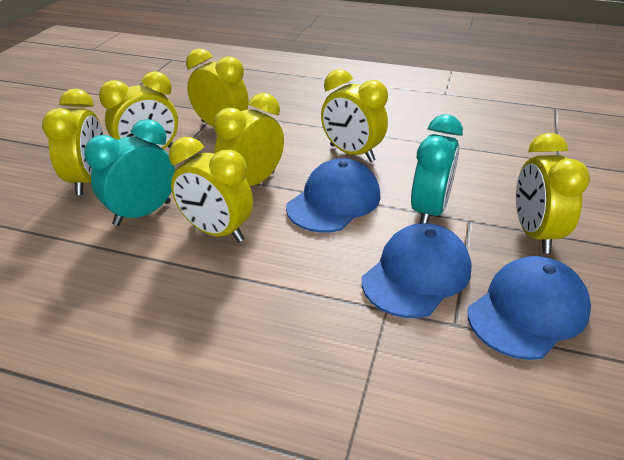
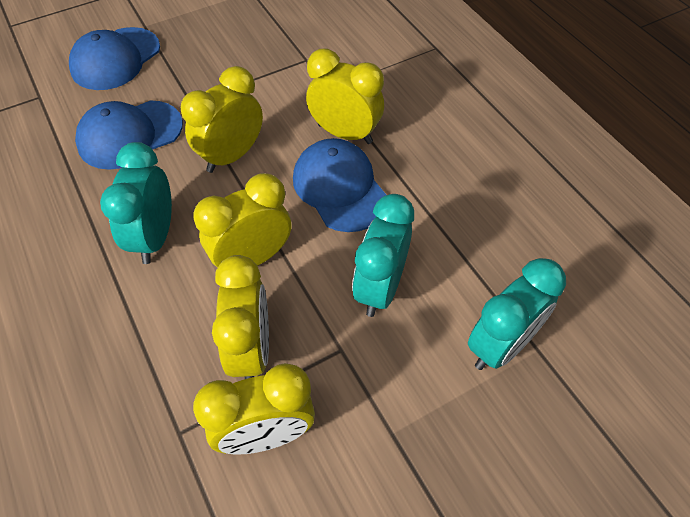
turquoise clock: 2 -> 3
yellow clock: 7 -> 5

